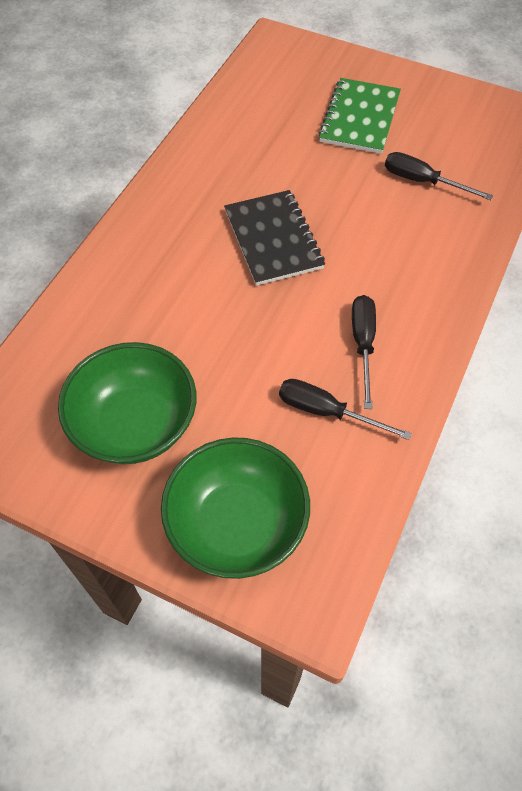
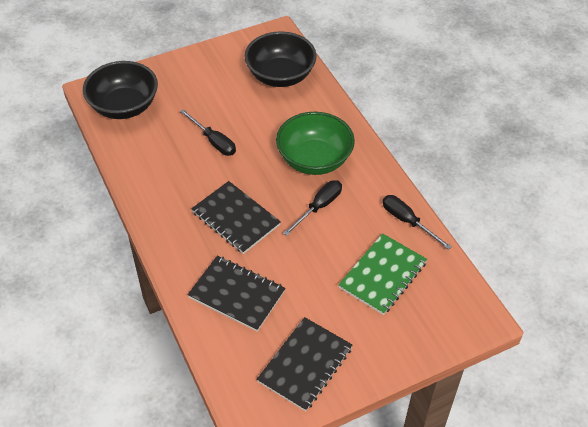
black bowl: 0 -> 2
black notebook: 1 -> 3
green bowl: 2 -> 1

